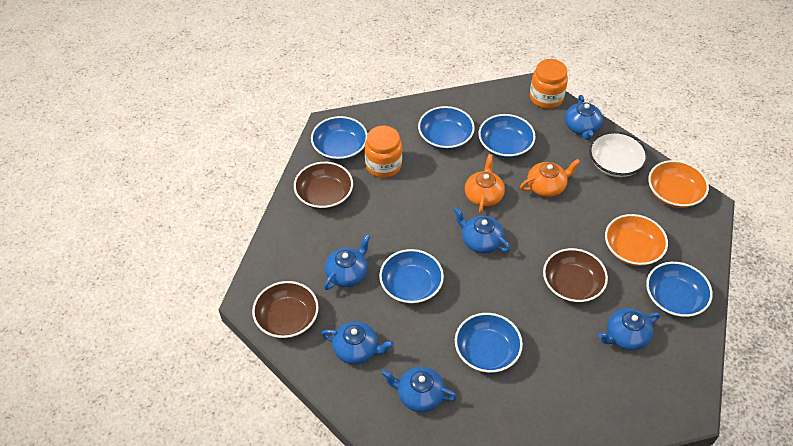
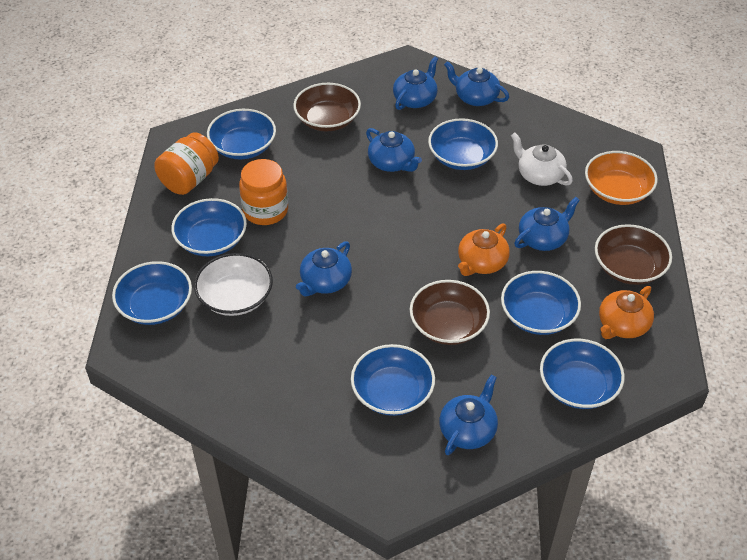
blue bowl: 6 -> 7
orange bowl: 2 -> 1
white teapot: 0 -> 1

